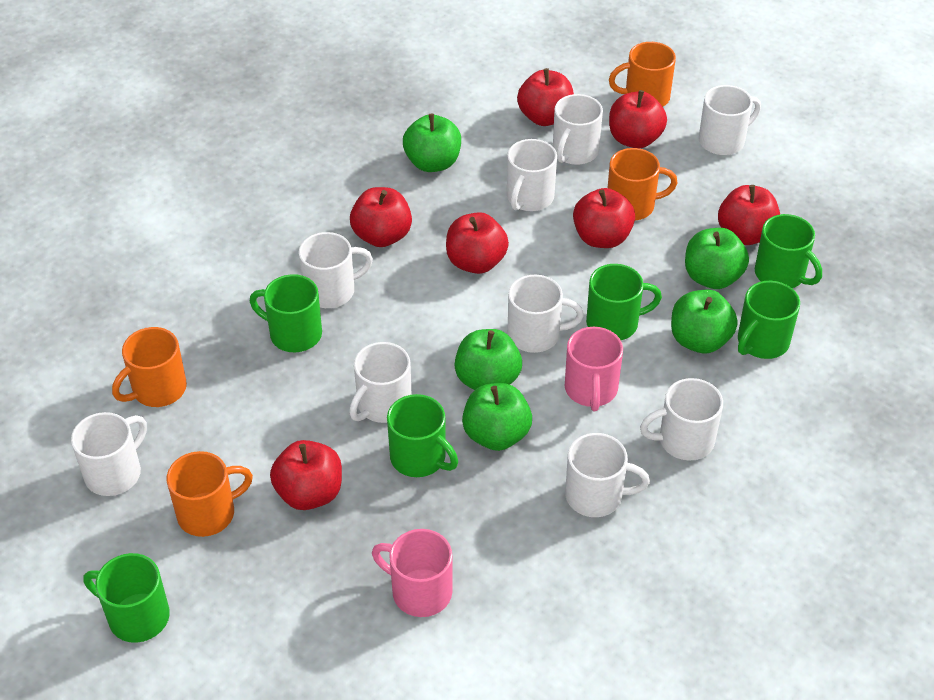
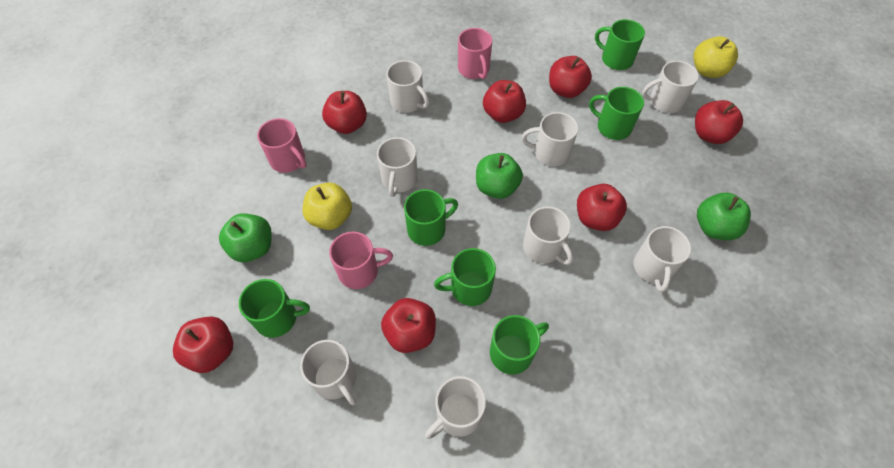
green apple: 5 -> 3
orange mug: 4 -> 0
pink mug: 2 -> 3
white mug: 9 -> 8
yellow apple: 0 -> 2

